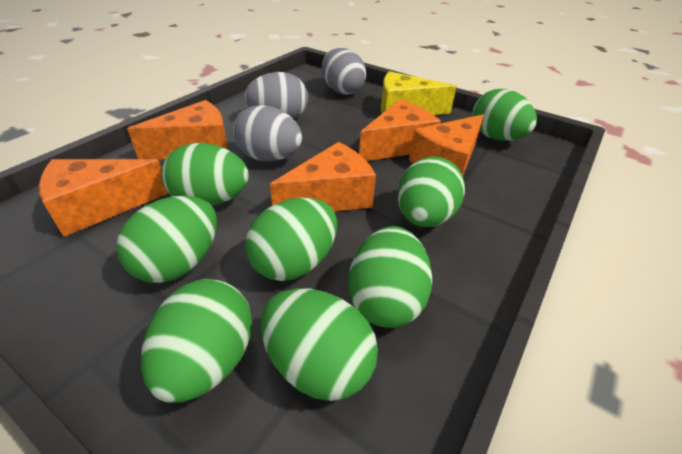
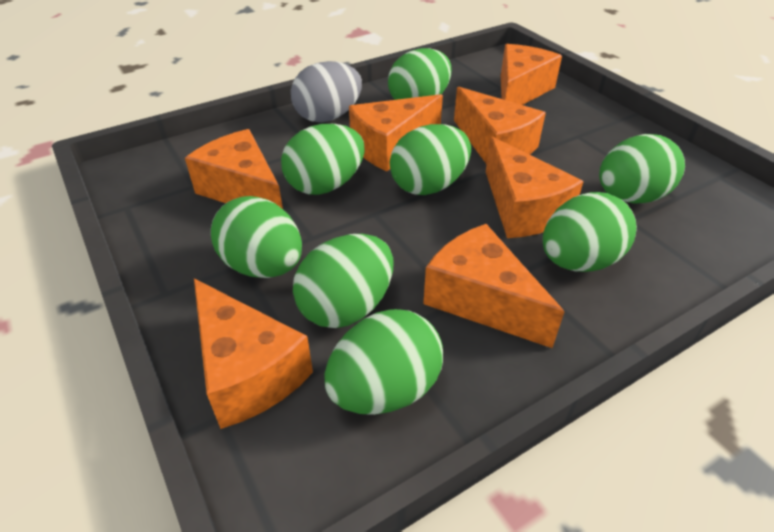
grey egg: 3 -> 1
orange cheese: 5 -> 7
yellow cheese: 1 -> 0

